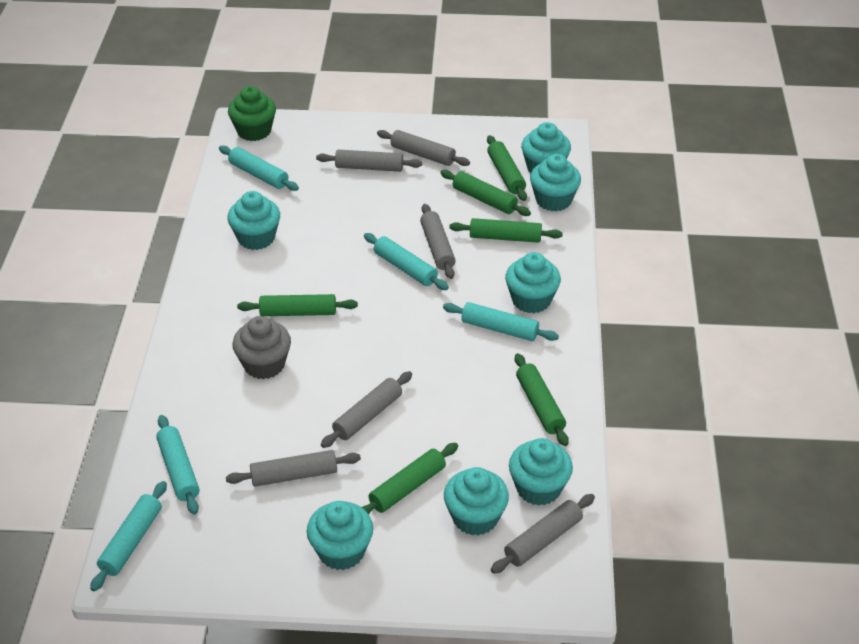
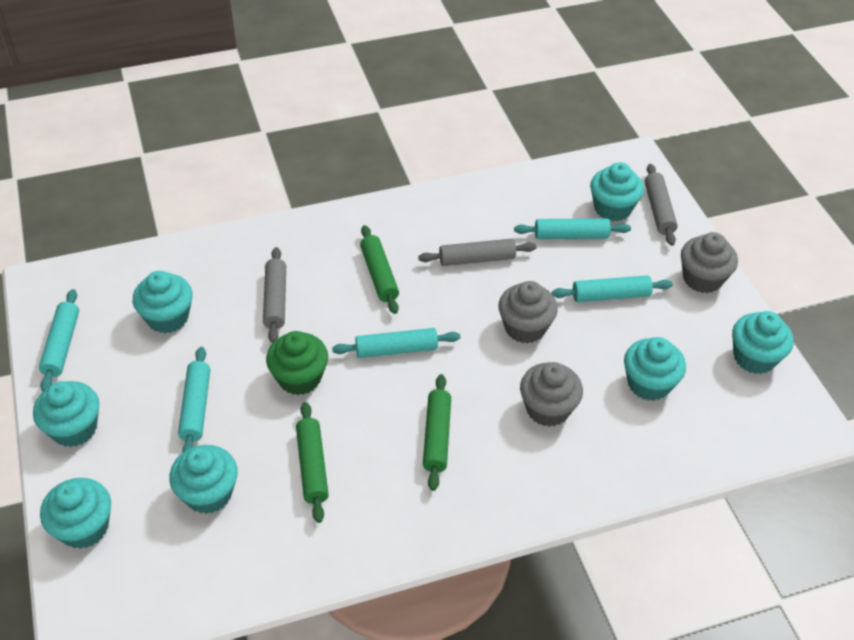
green rolling pin: 6 -> 3
grey cupcake: 1 -> 3
grey rolling pin: 6 -> 3

